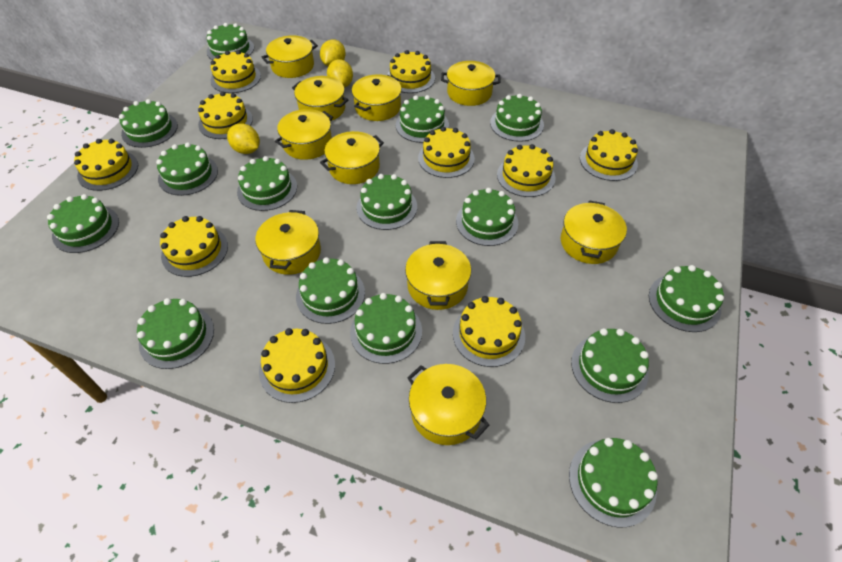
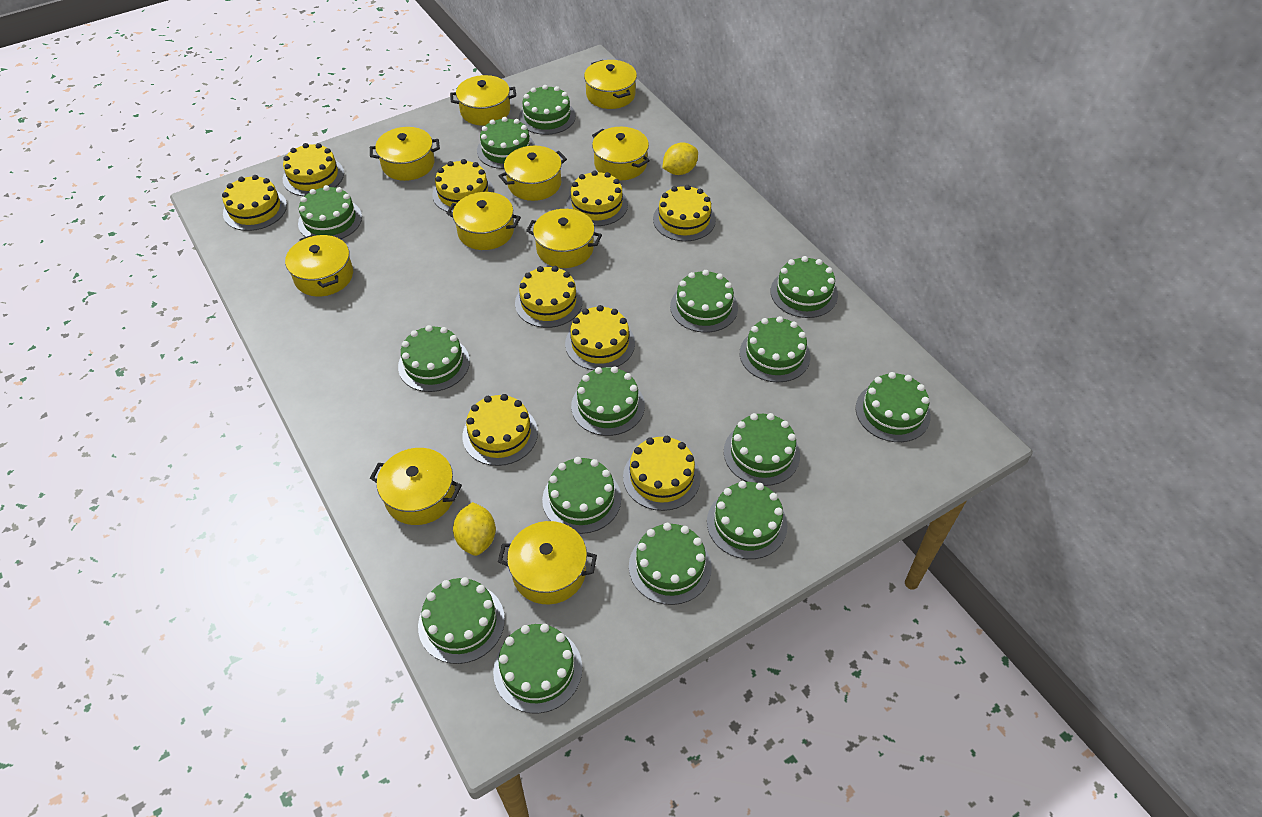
yellow cake: 10 -> 9
yellow lemon: 3 -> 2

